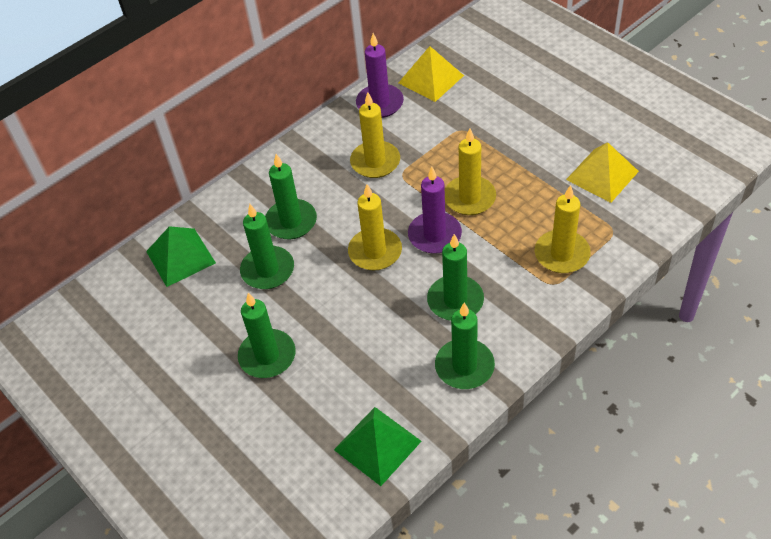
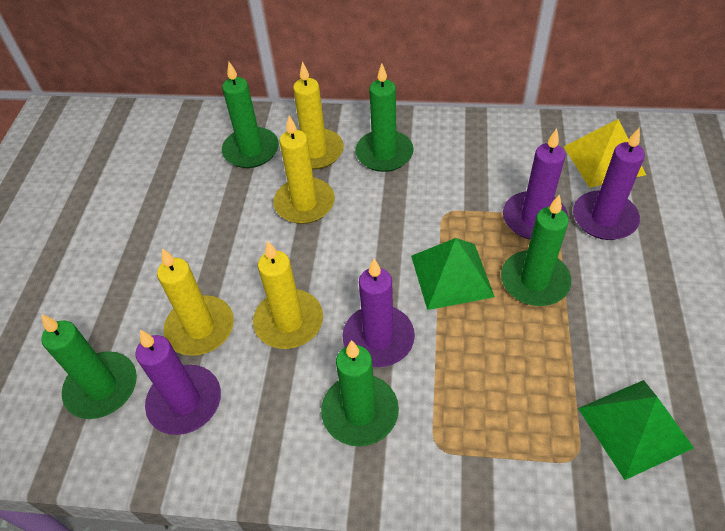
purple candle: 2 -> 4
yellow pyramid: 2 -> 1

